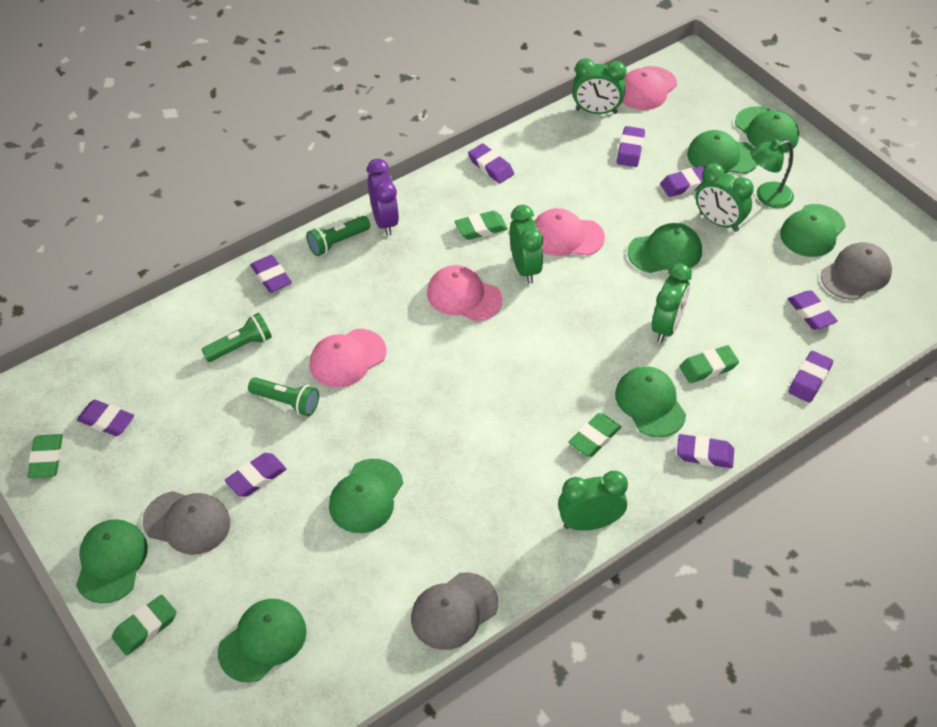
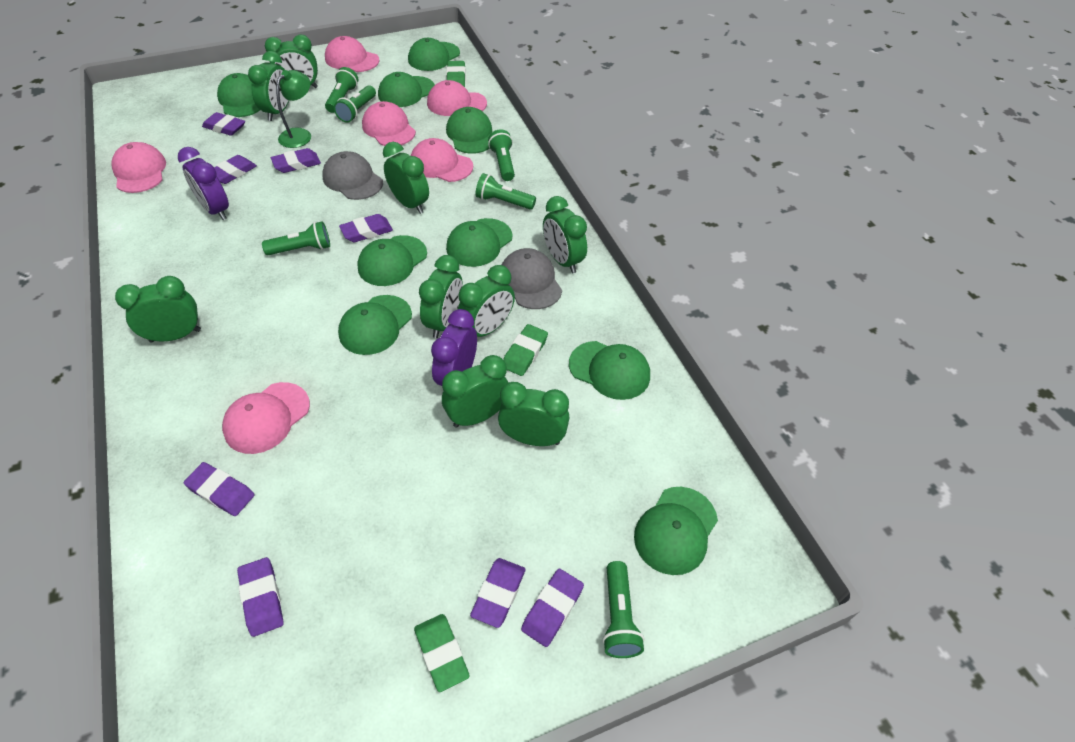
green cap: 8 -> 9
green clock: 5 -> 9
green eraser: 5 -> 3
green flashlight: 3 -> 6
grey cap: 3 -> 2
pink cap: 4 -> 6
purple clock: 1 -> 2
purple eraser: 9 -> 8

